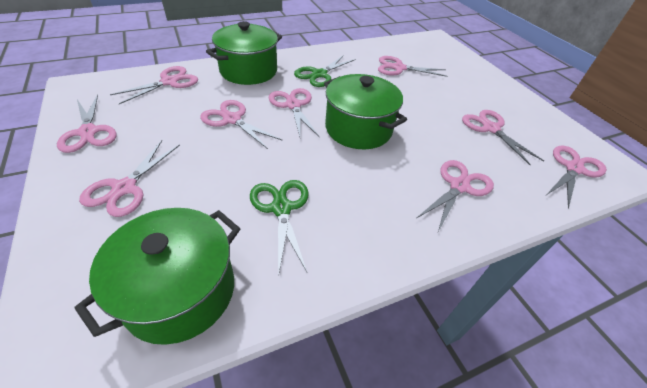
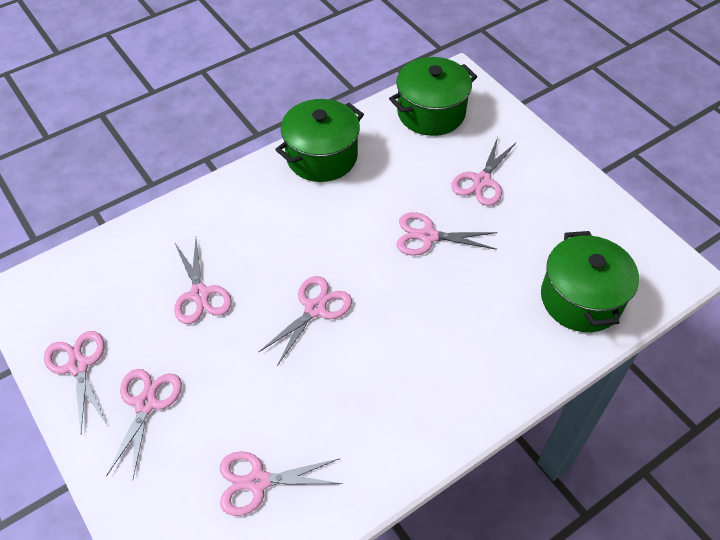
green scissors: 2 -> 0
pink scissors: 9 -> 7

